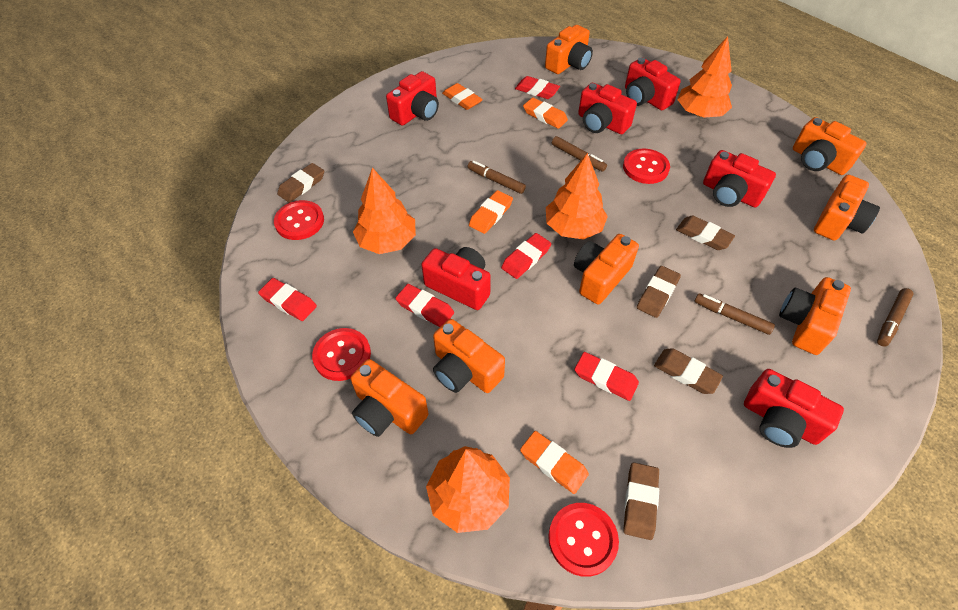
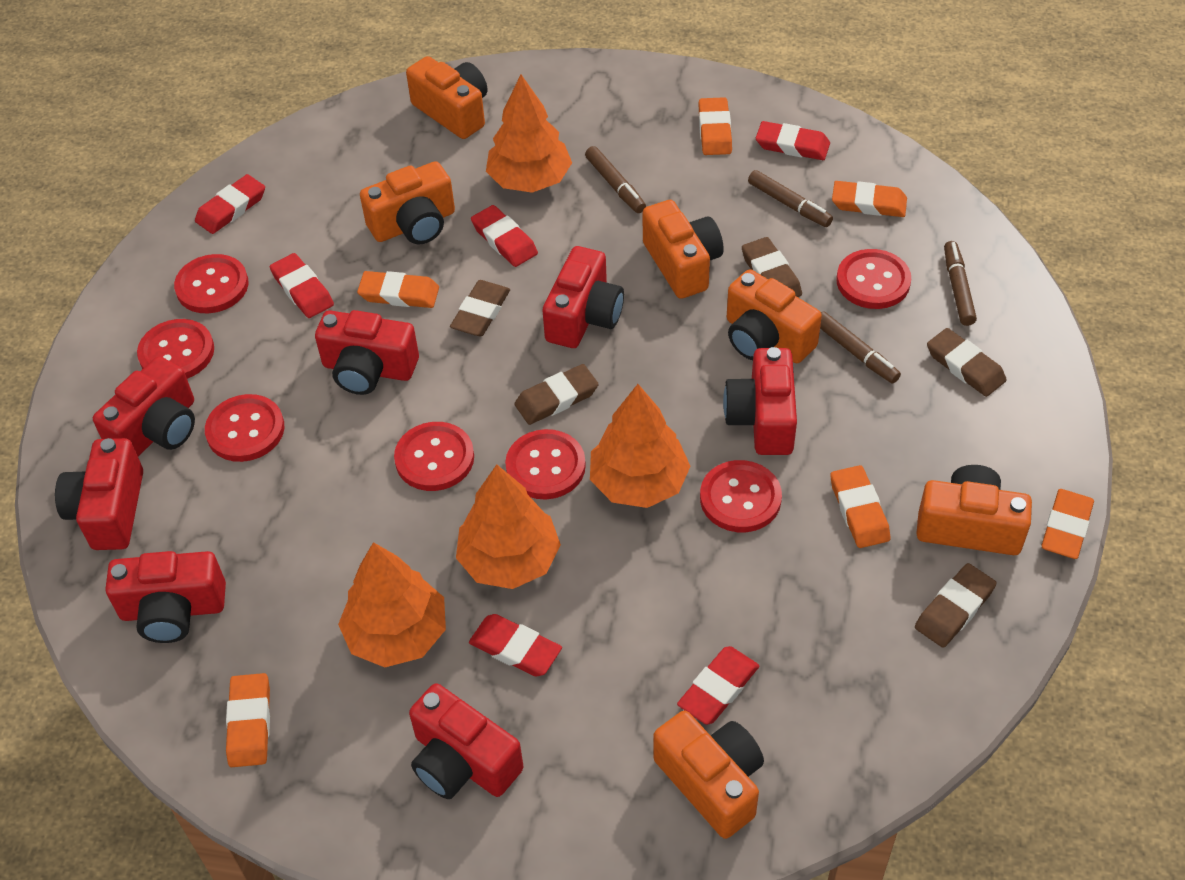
orange camera: 7 -> 6
orange eraser: 4 -> 6
red button: 4 -> 7
red camera: 6 -> 7
red eraser: 5 -> 6

